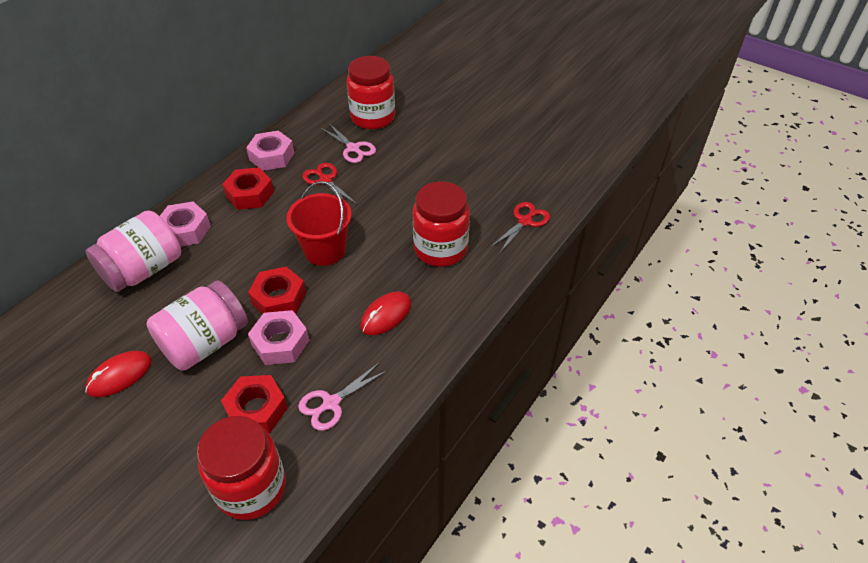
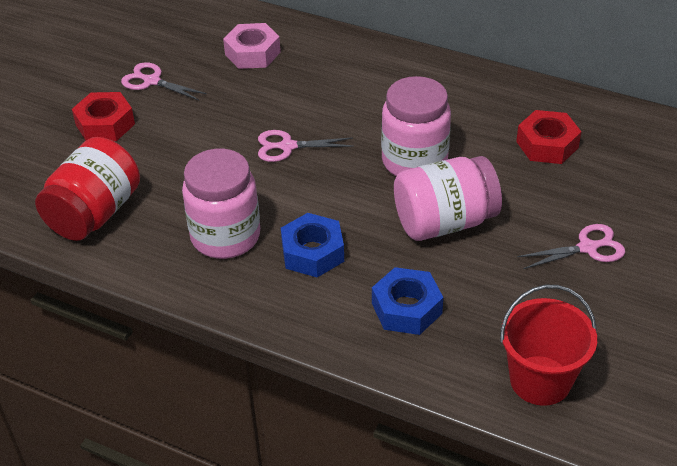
blue nut: 0 -> 2
pink jar: 2 -> 3
pink nut: 3 -> 1
pink scissors: 2 -> 3
red jar: 3 -> 1
red mouse: 2 -> 0
red nut: 3 -> 2
red scissors: 2 -> 0

